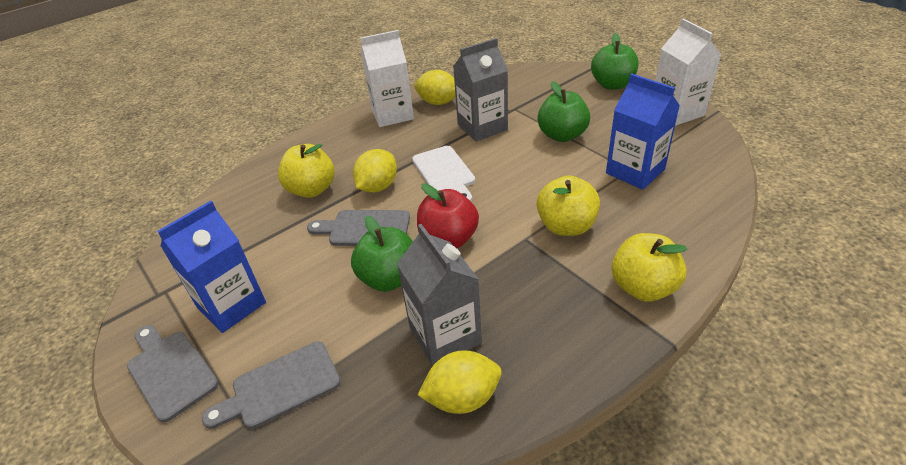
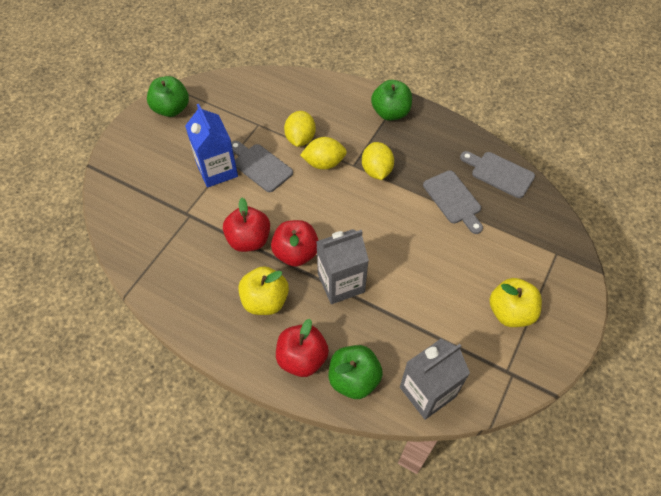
blue carton: 2 -> 1
red apple: 1 -> 3
white carton: 2 -> 0
white cutting board: 1 -> 0
yellow apple: 3 -> 2

